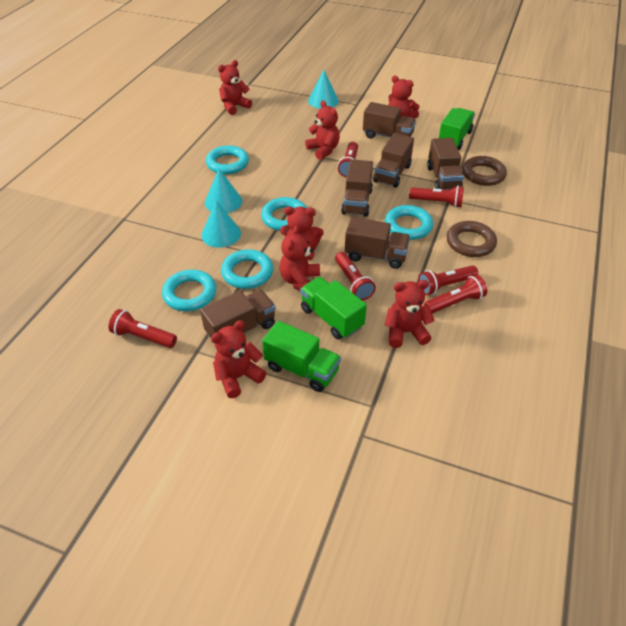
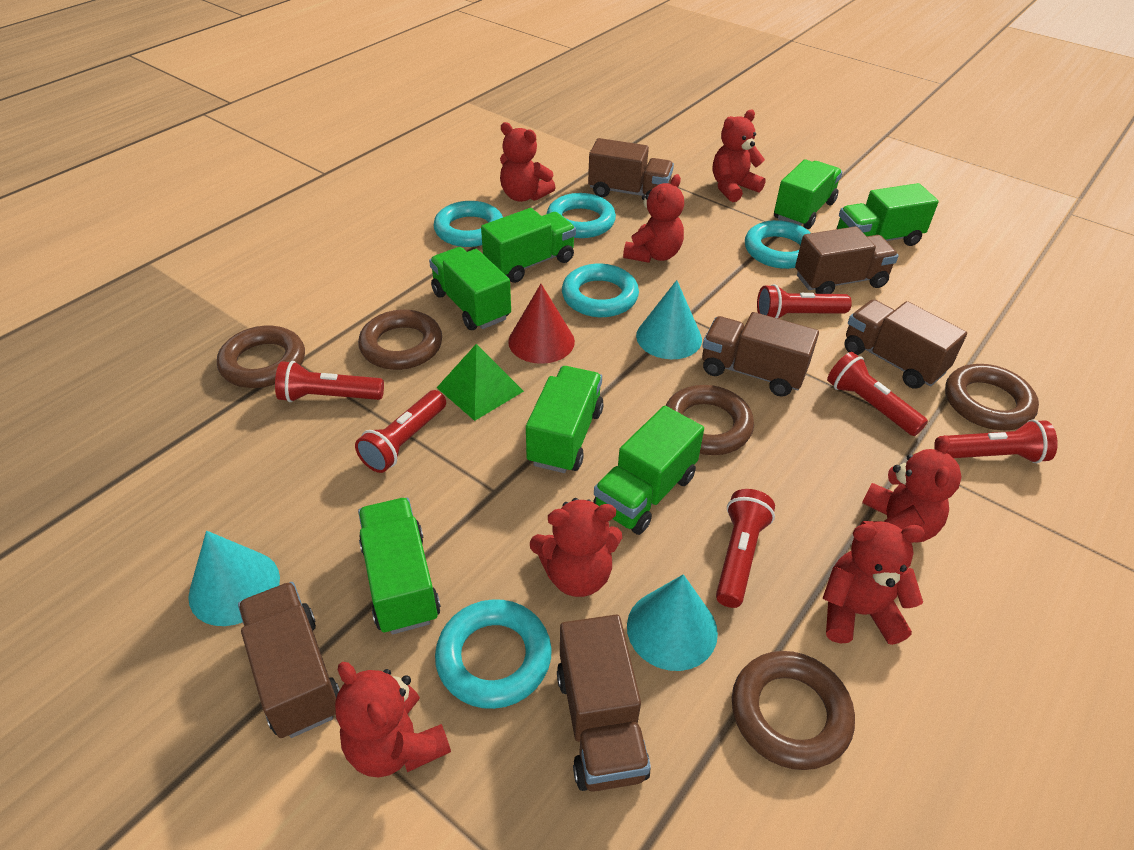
brown ring: 2 -> 5
green pyramid: 0 -> 1
green truck: 3 -> 7
red cone: 0 -> 1

